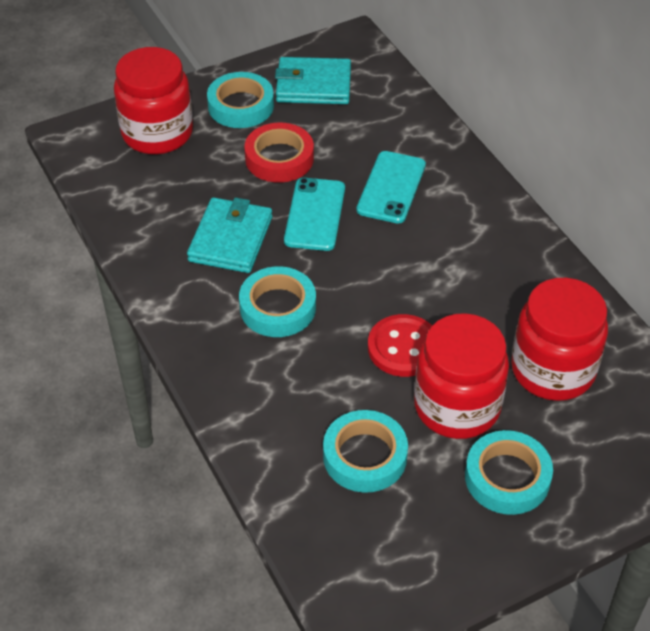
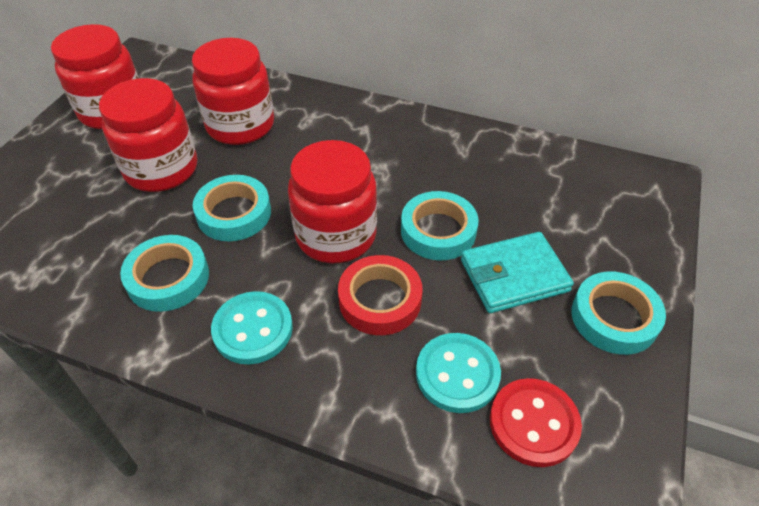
red jar: 3 -> 4
turquoise button: 0 -> 2
turquoise phone: 2 -> 0
turquoise wallet: 2 -> 1

